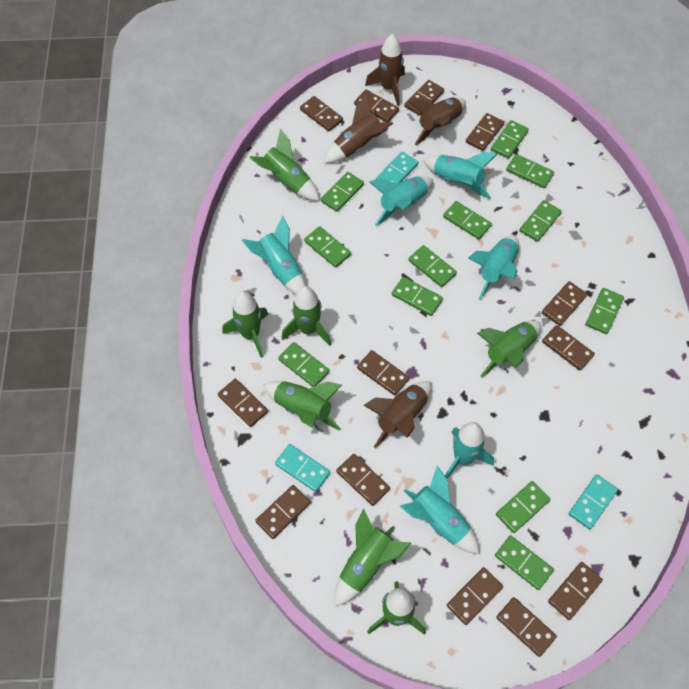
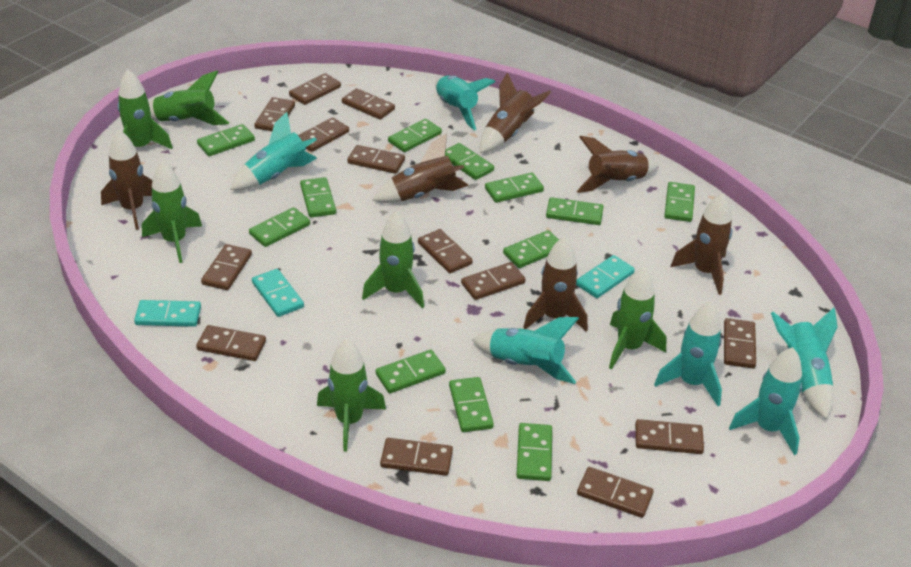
brown rocket: 4 -> 6
green rocket: 7 -> 6

